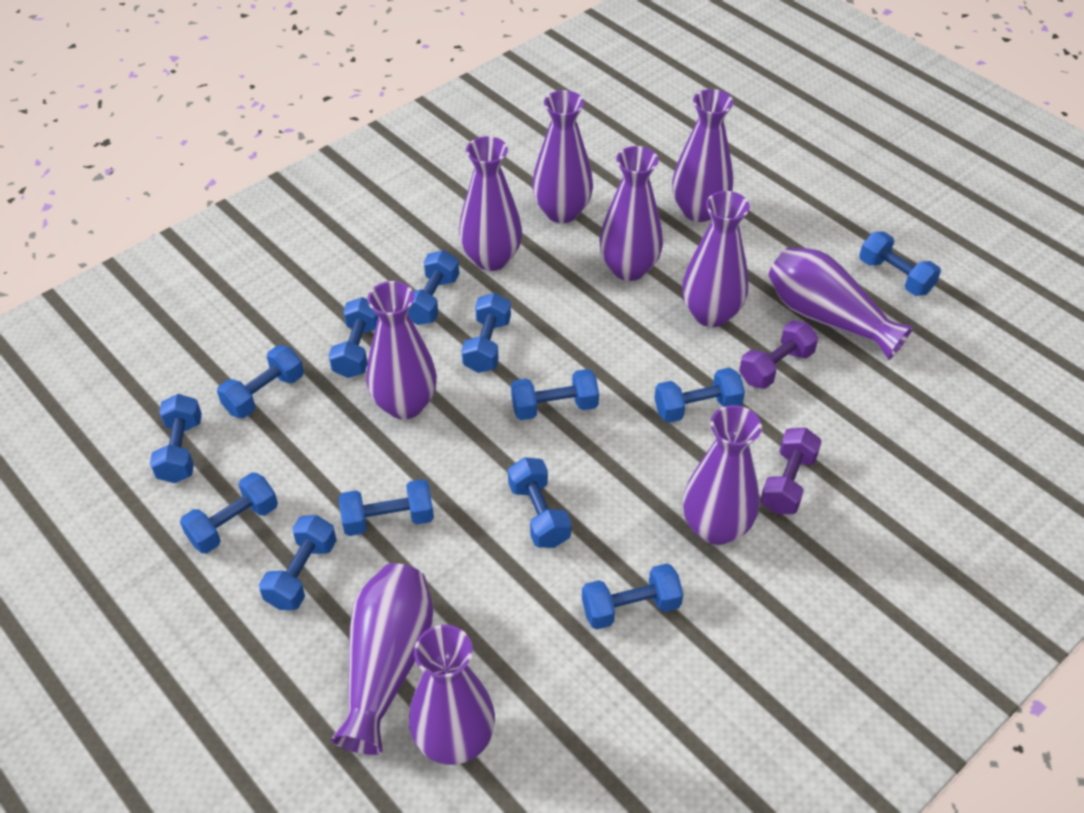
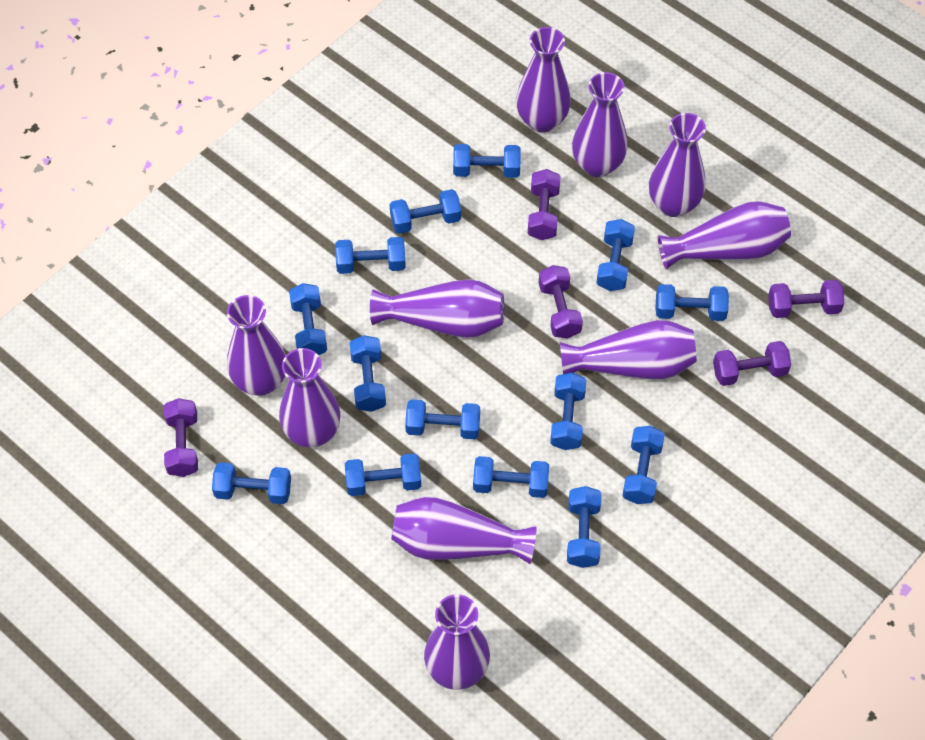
blue dumbbell: 13 -> 14
purple dumbbell: 2 -> 5

